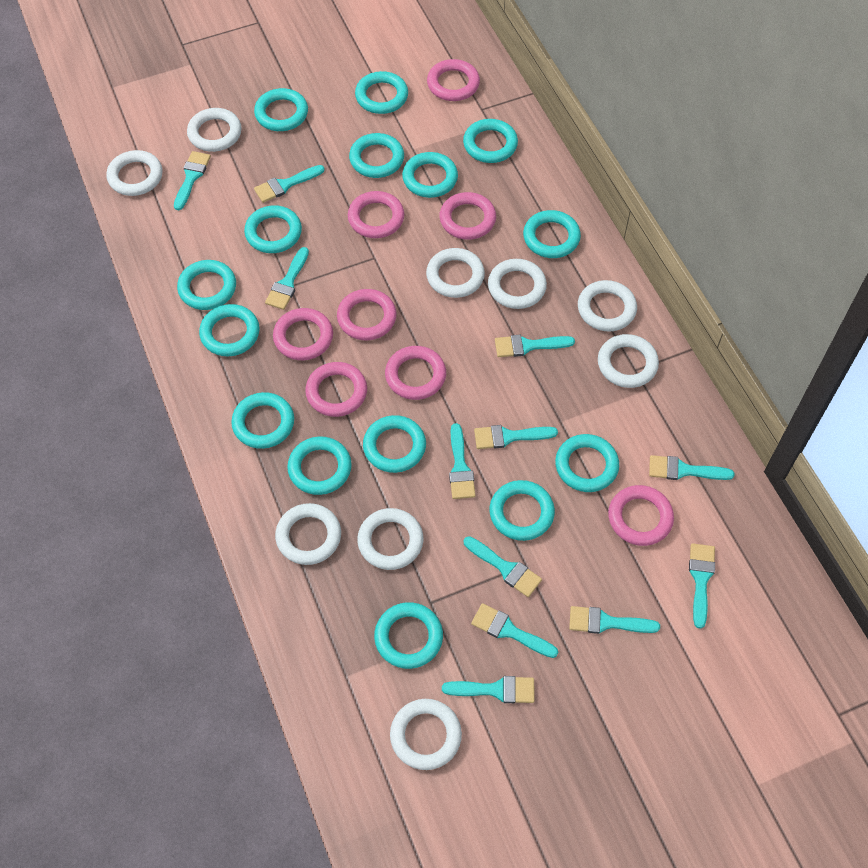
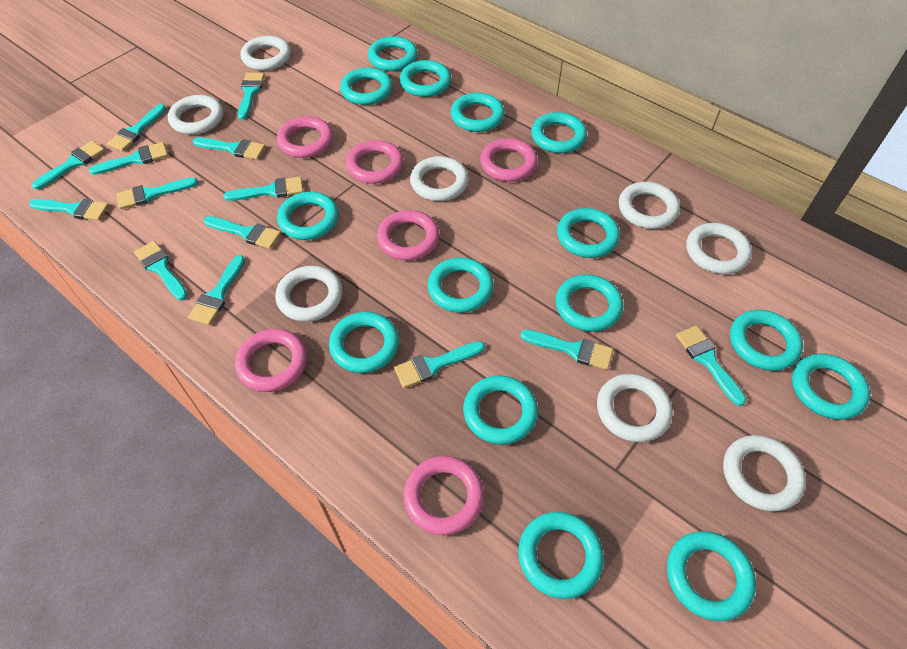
pink ring: 8 -> 6
turquoise brush: 12 -> 14
white ring: 9 -> 8

